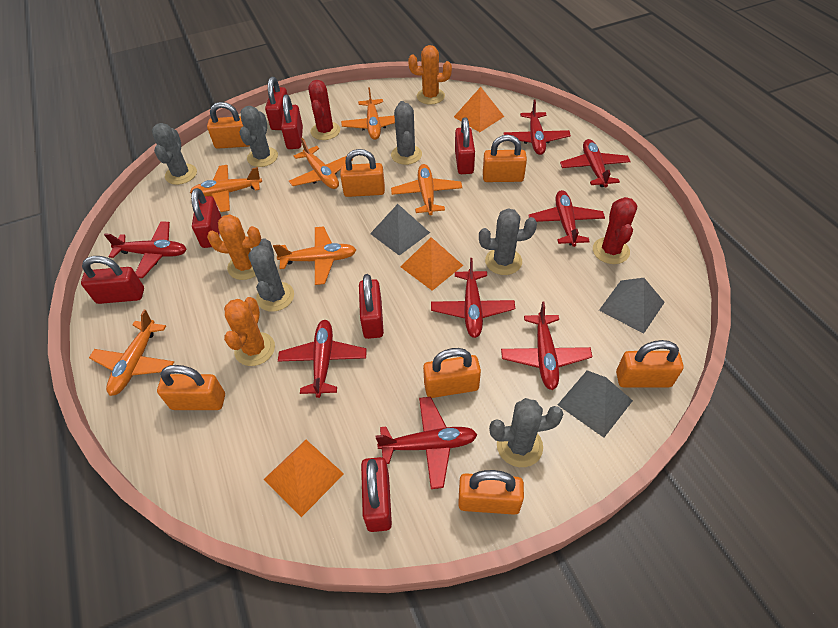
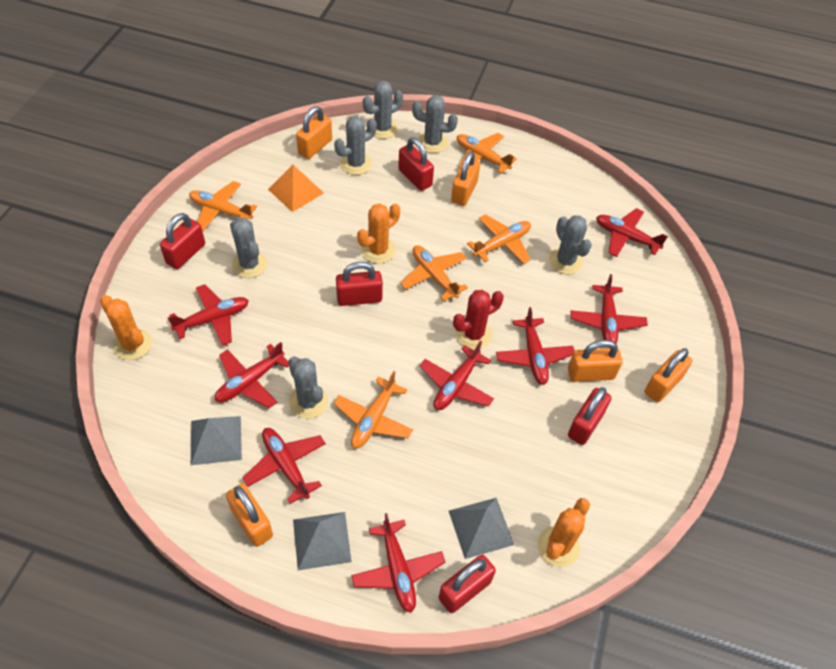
orange padlock: 7 -> 5
orange plane: 6 -> 5
orange pyramid: 3 -> 1
red cactus: 2 -> 1
red padlock: 7 -> 5

